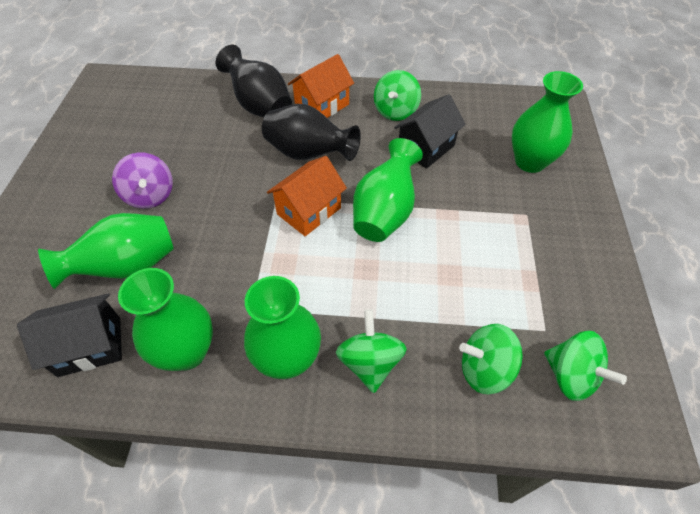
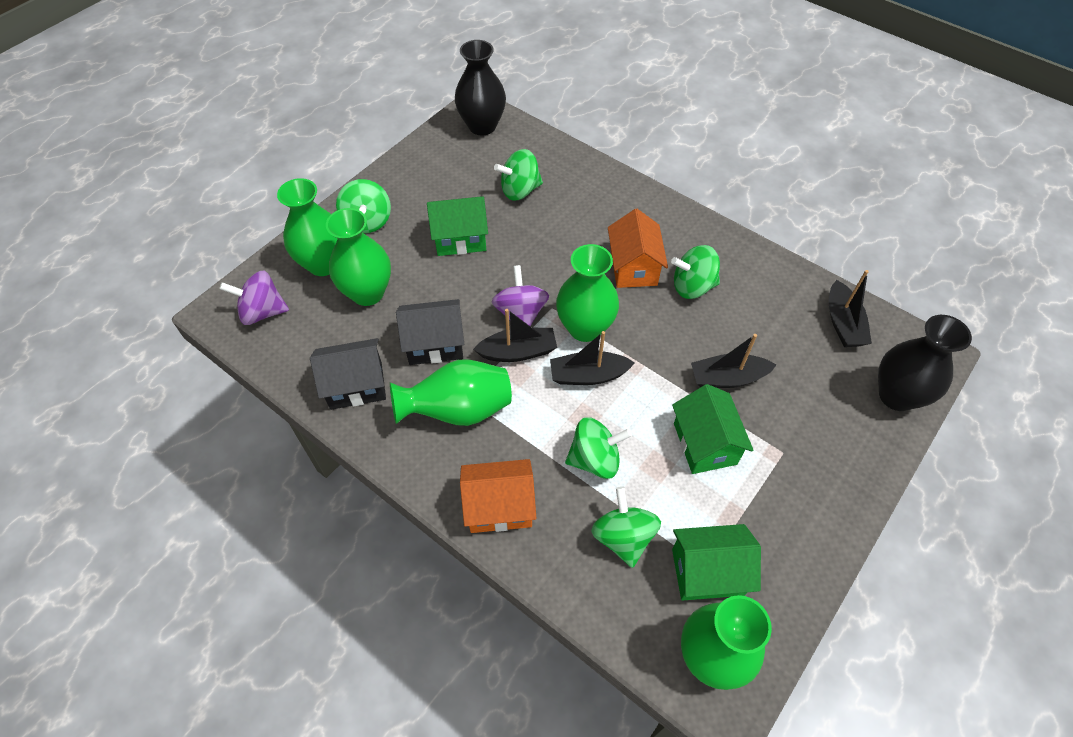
black boat: 0 -> 4
green house: 0 -> 3
green spinning top: 4 -> 5
purple spinning top: 1 -> 2

